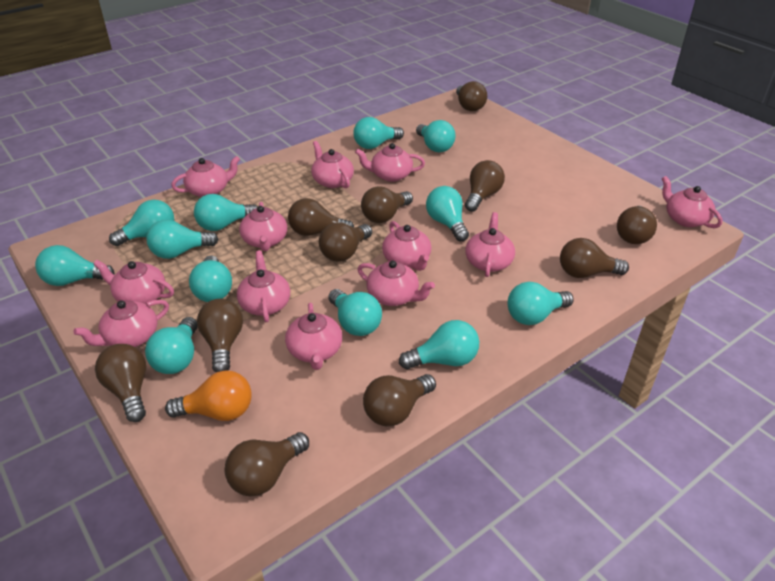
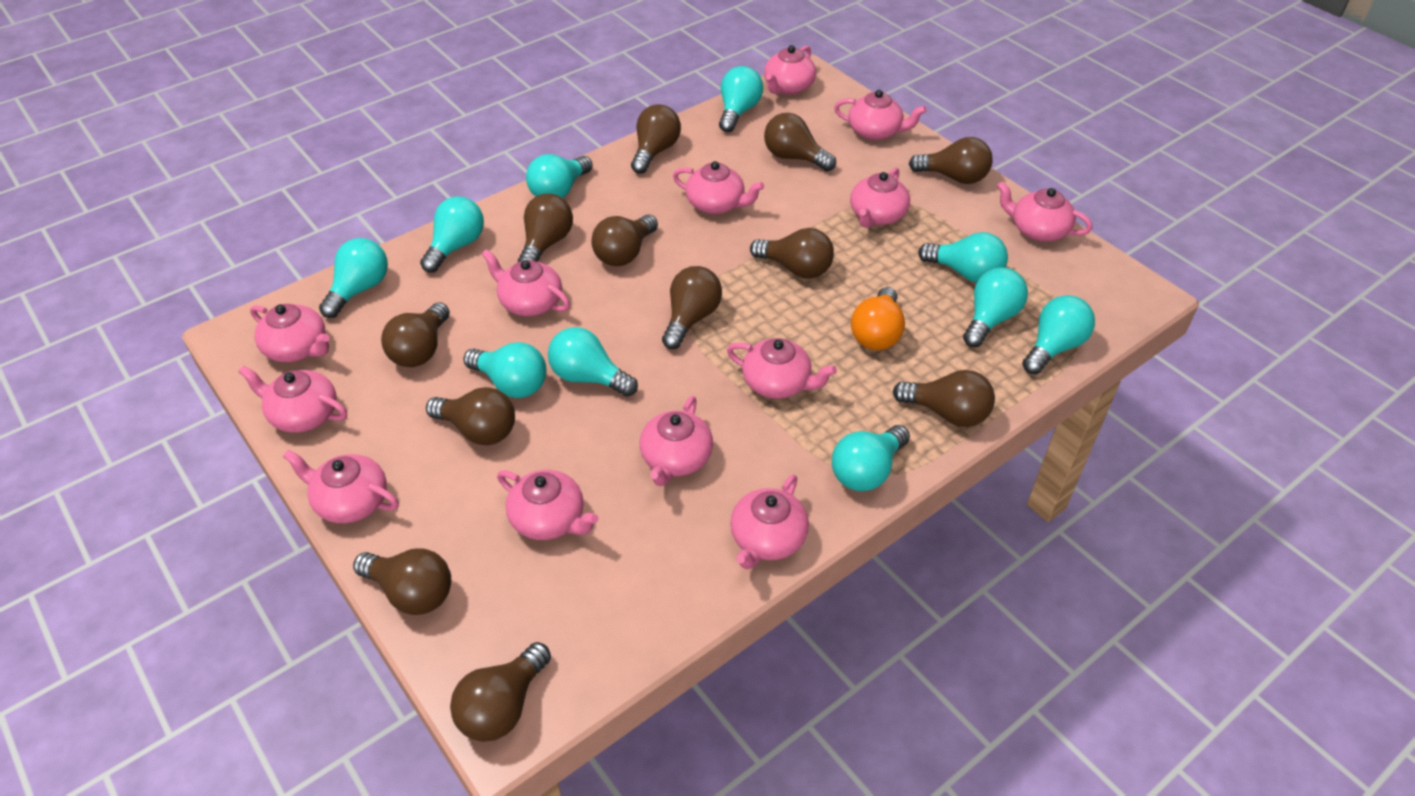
brown light bulb: 11 -> 12
pink teapot: 12 -> 13
turquoise light bulb: 12 -> 10

